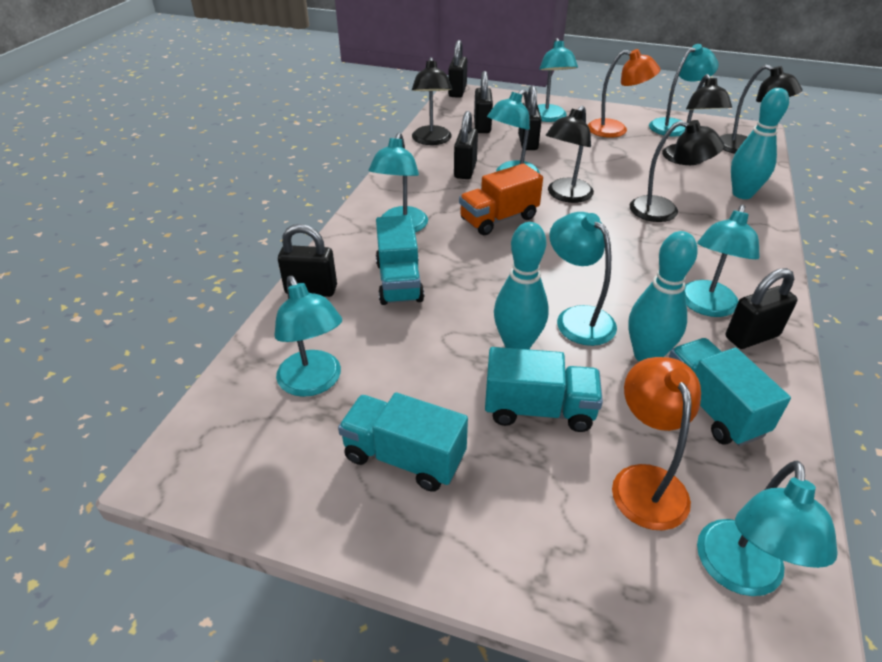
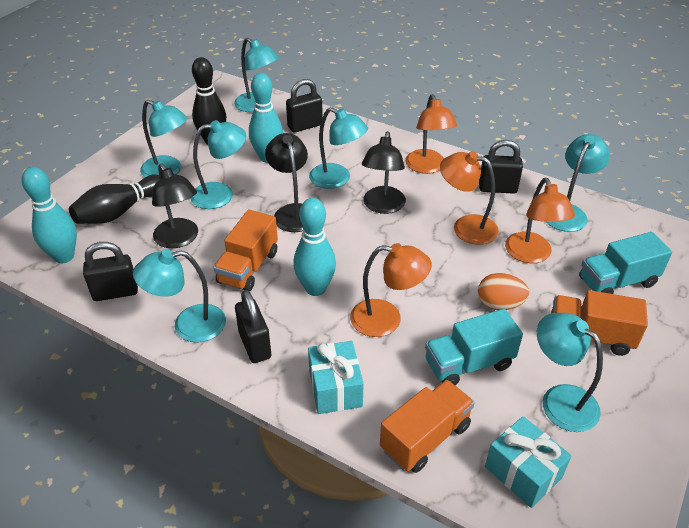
black bowling pin: 0 -> 2
black lamp: 5 -> 3
black padlock: 6 -> 4
orange egg: 0 -> 1
orange lamp: 2 -> 4
orange truck: 1 -> 3
turquoise gift: 0 -> 2
turquoise lamp: 8 -> 7
turquoise truck: 4 -> 2

